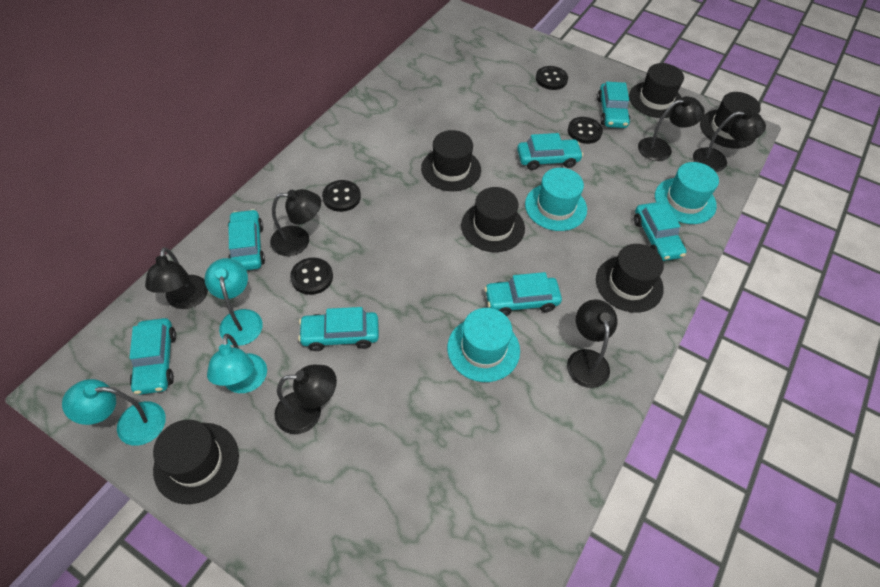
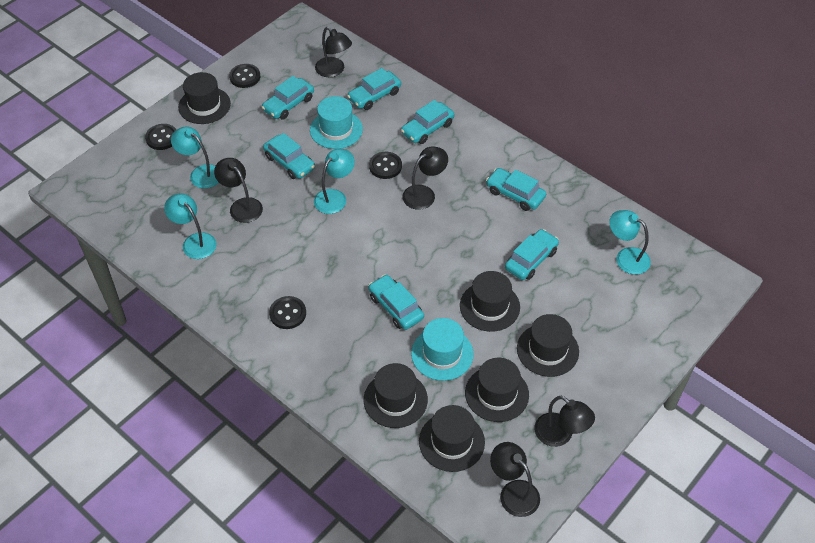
black lamp: 6 -> 5
turquoise hat: 3 -> 2
turquoise lamp: 3 -> 4

